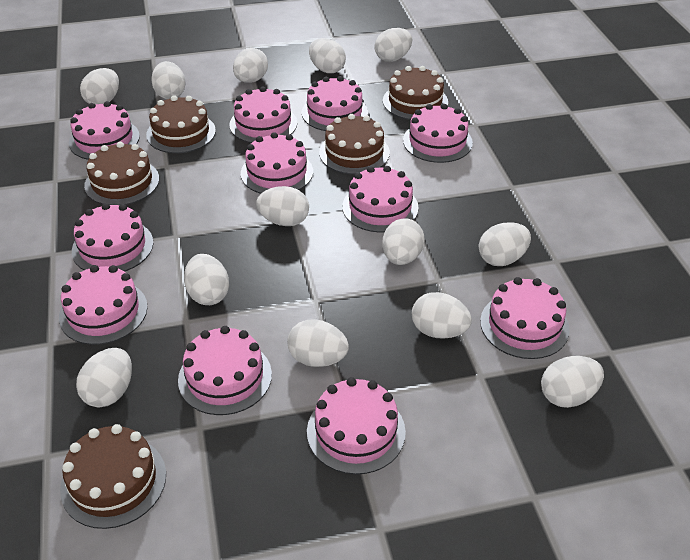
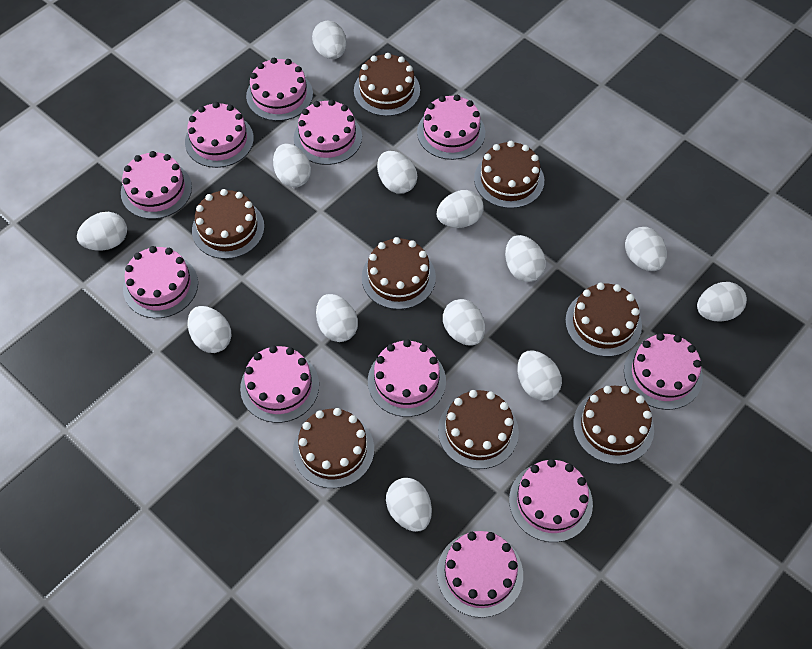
brown cake: 5 -> 8

